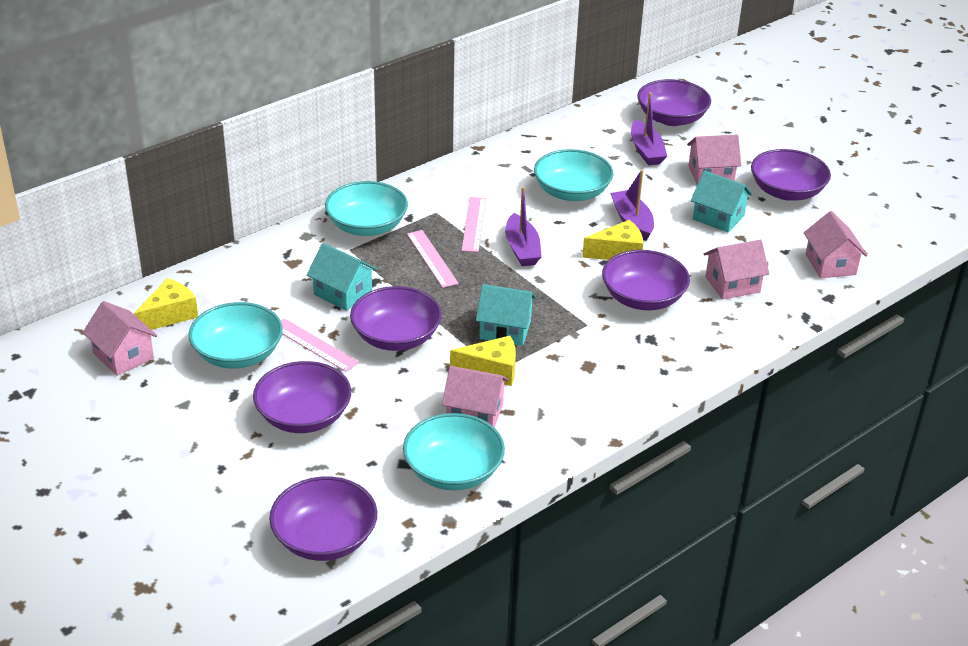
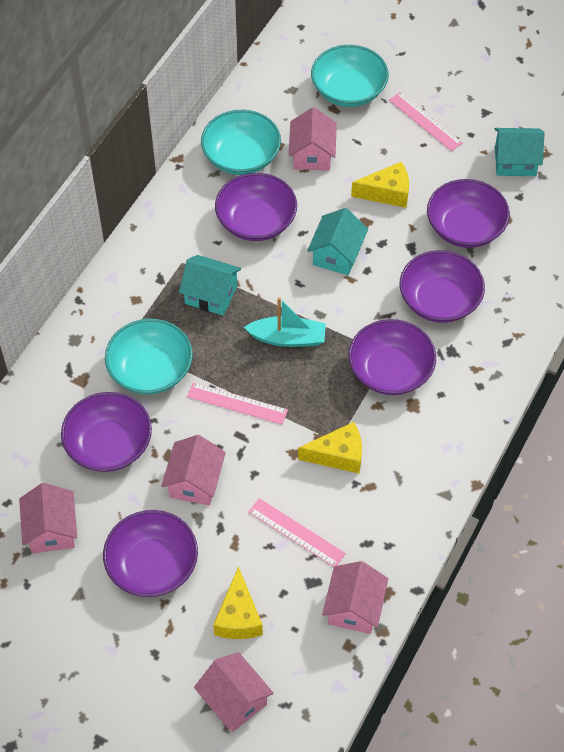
purple boat: 3 -> 0
turquoise boat: 0 -> 1
turquoise bowl: 4 -> 3

